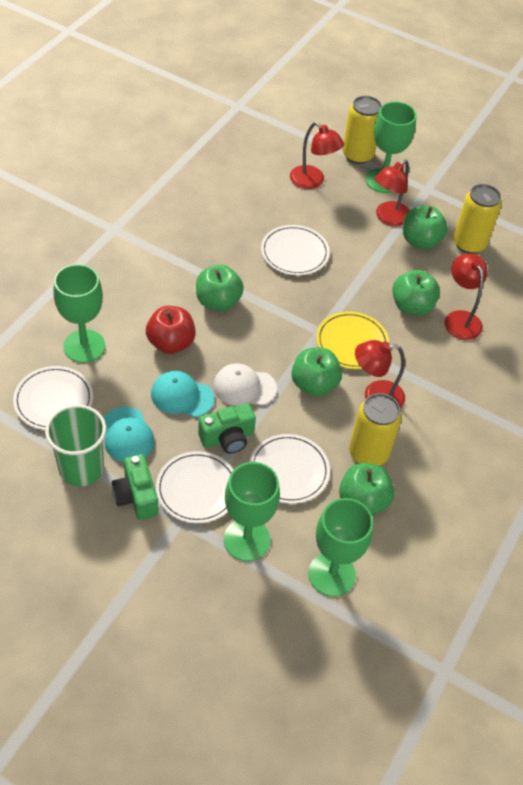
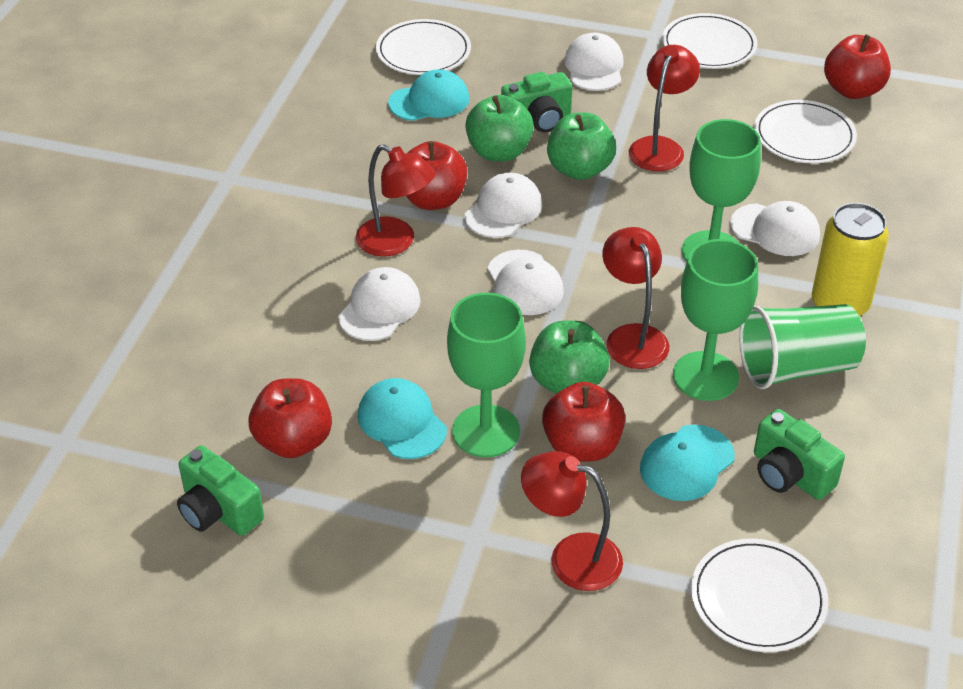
green apple: 5 -> 3
green camera: 2 -> 3
green goblet: 4 -> 3
red apple: 1 -> 4
turquoise cap: 2 -> 3
white cap: 1 -> 5
yellow can: 3 -> 1
yellow plate: 1 -> 0

